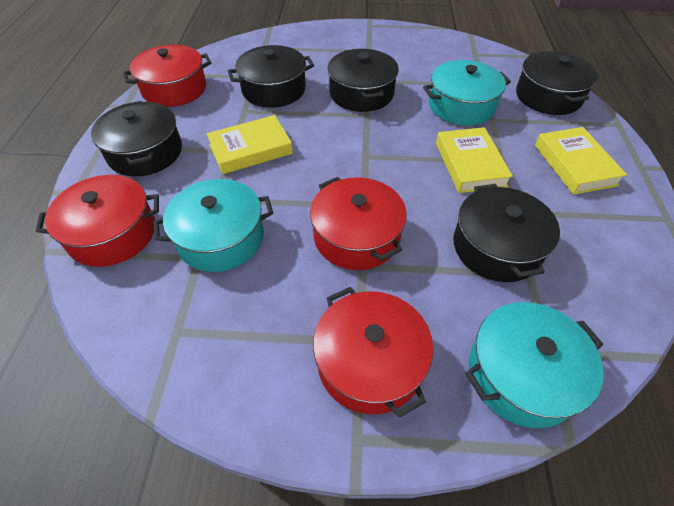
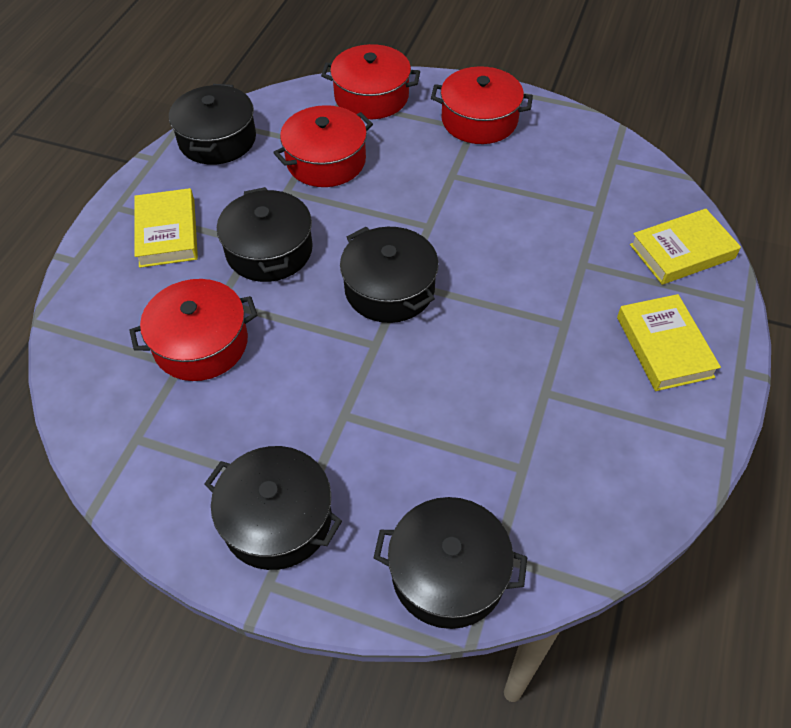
turquoise pot: 3 -> 0

